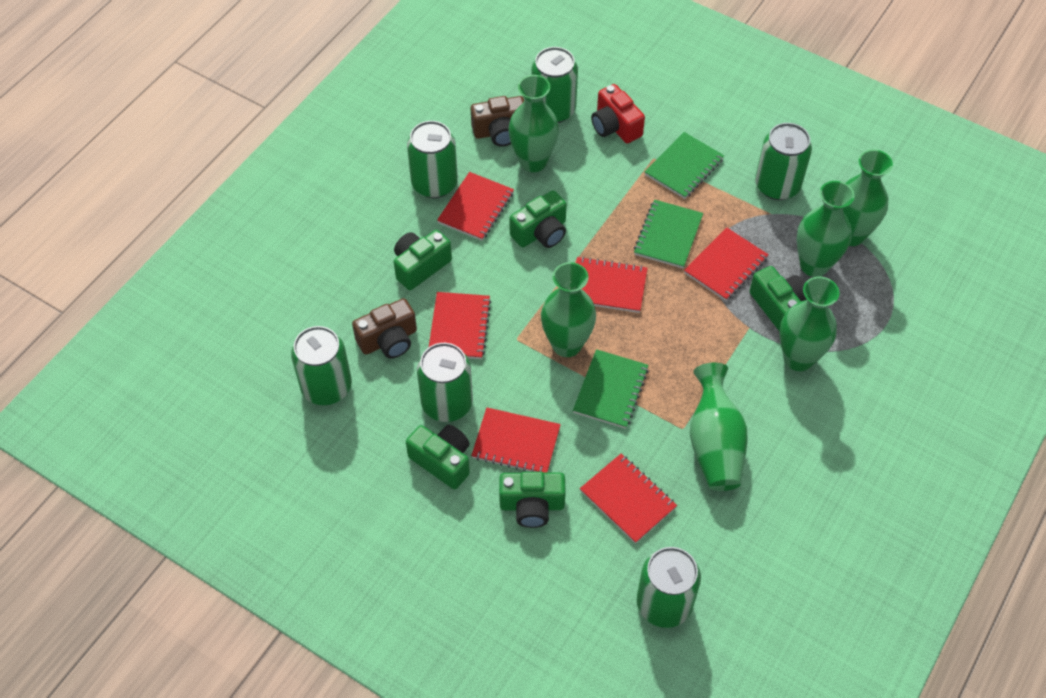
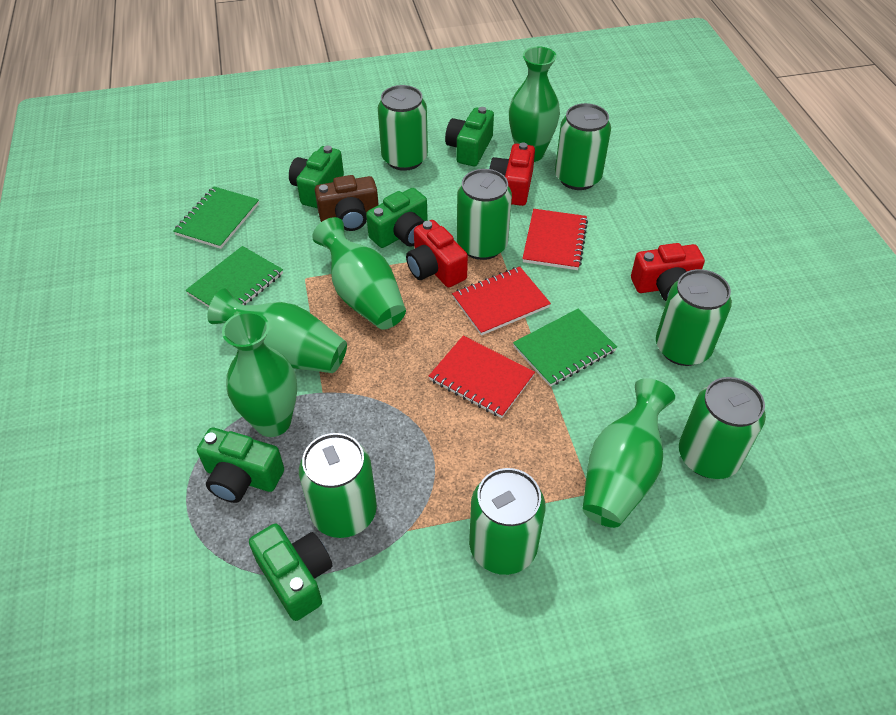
brown camera: 2 -> 1
green can: 6 -> 7
green vase: 6 -> 5
red camera: 1 -> 3
red notebook: 6 -> 3

